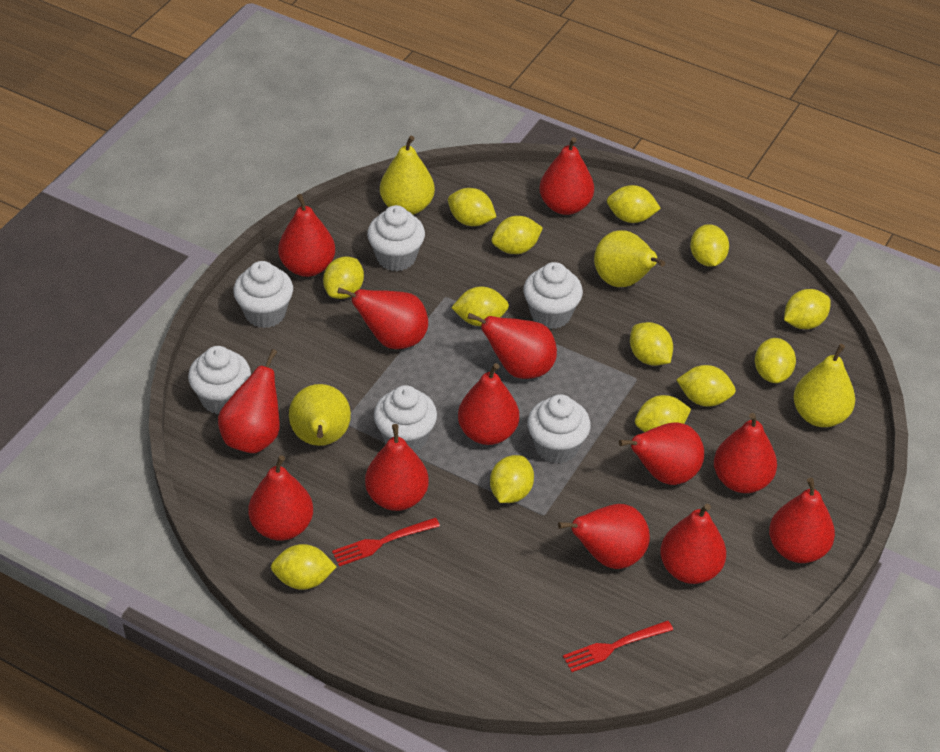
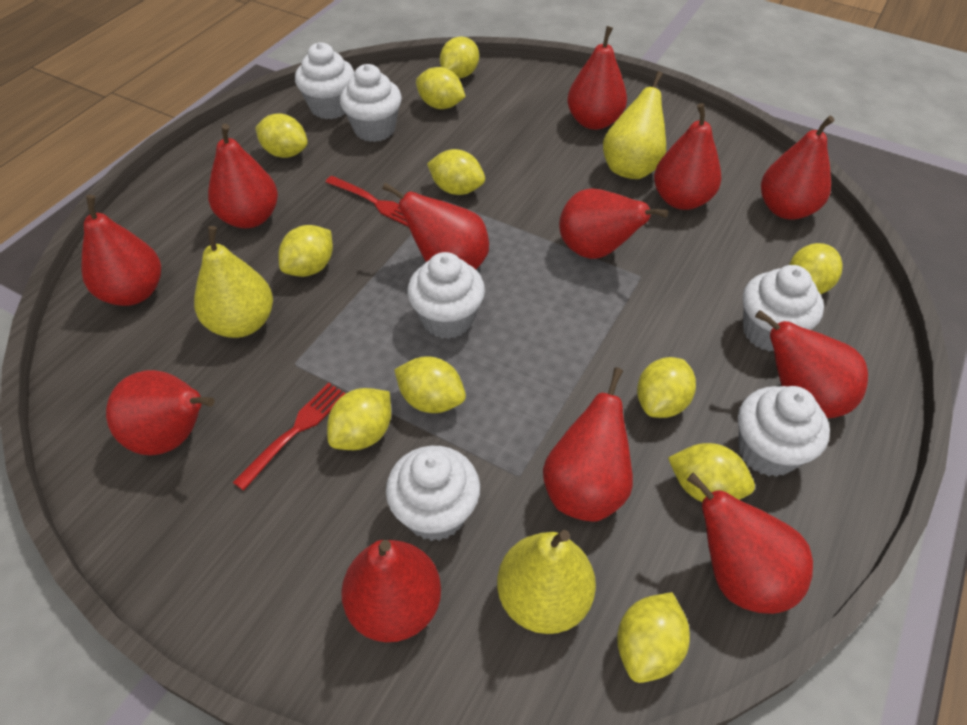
red pear: 13 -> 12
yellow lemon: 13 -> 11
yellow pear: 4 -> 3

